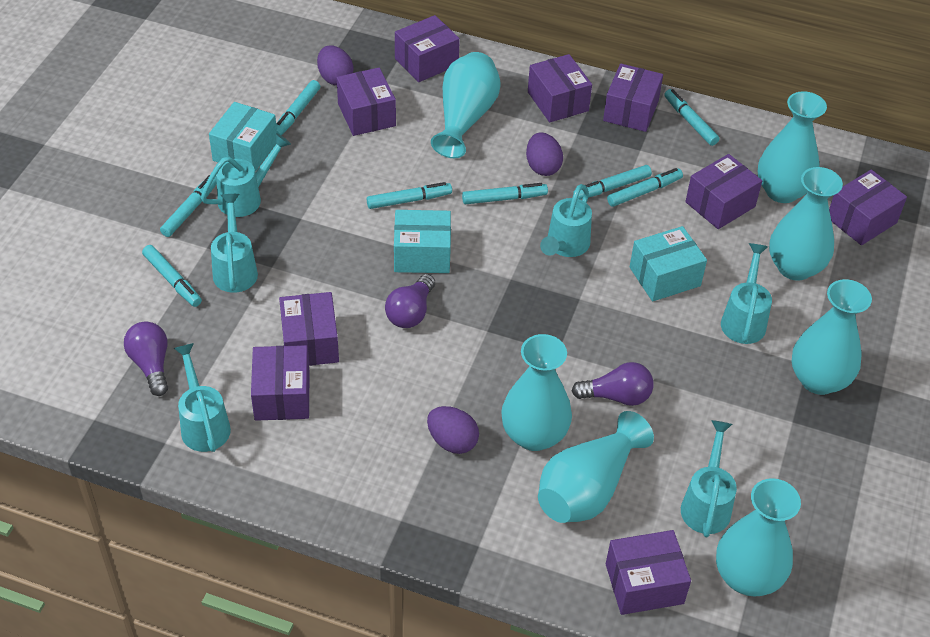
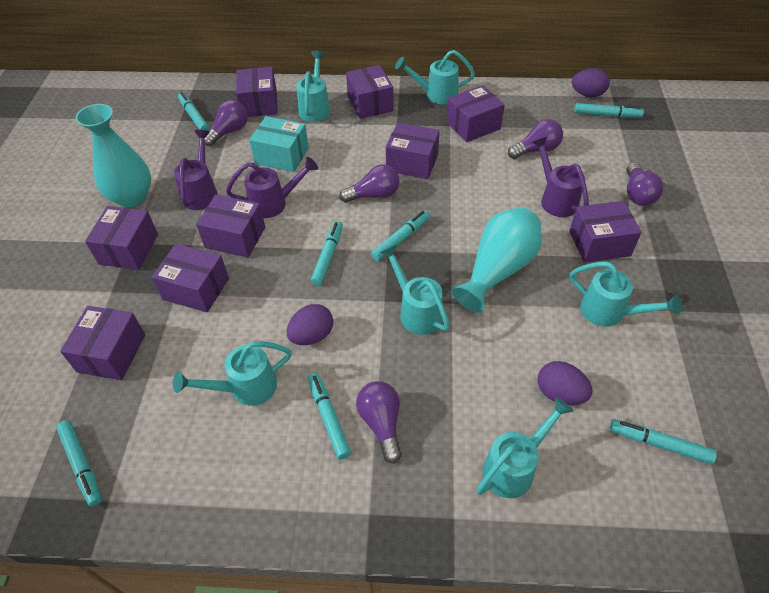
purple light bulb: 3 -> 5
purple watering can: 0 -> 3
turquoise box: 3 -> 1
turquoise marker: 8 -> 7
turquoise vase: 7 -> 2

